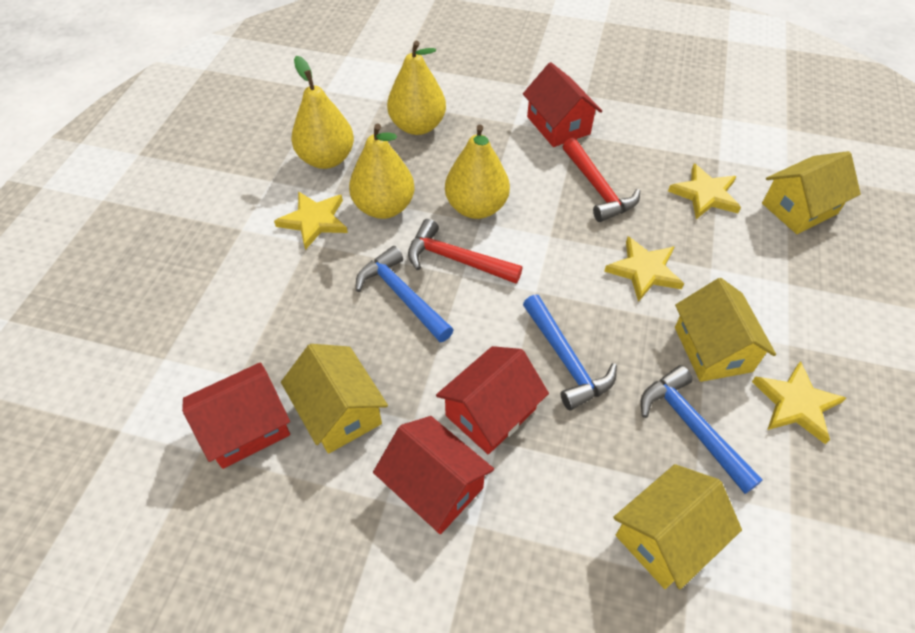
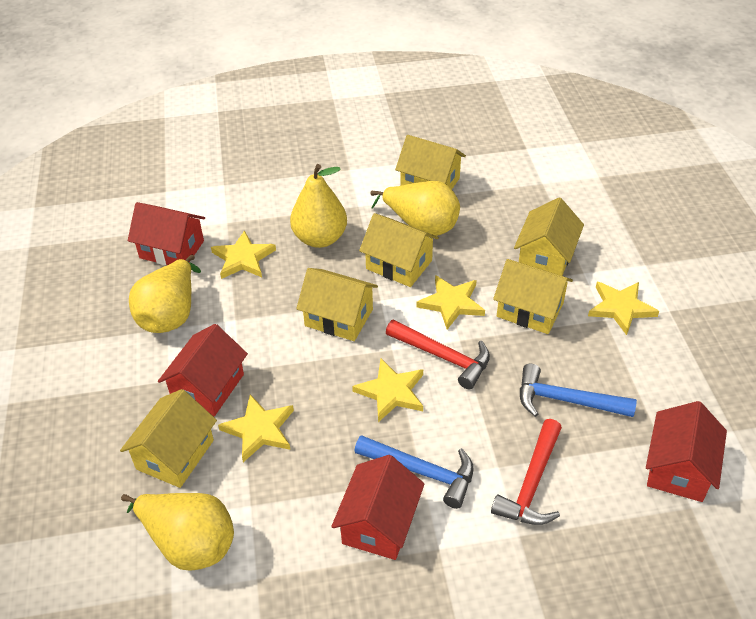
blue hammer: 3 -> 2
yellow house: 4 -> 6
yellow star: 4 -> 5

